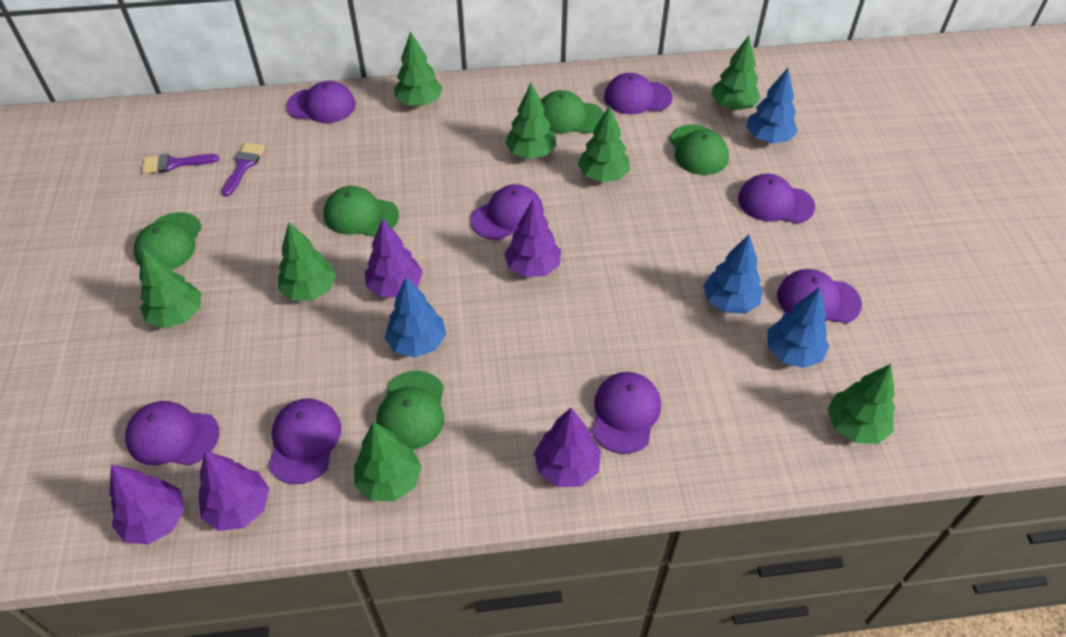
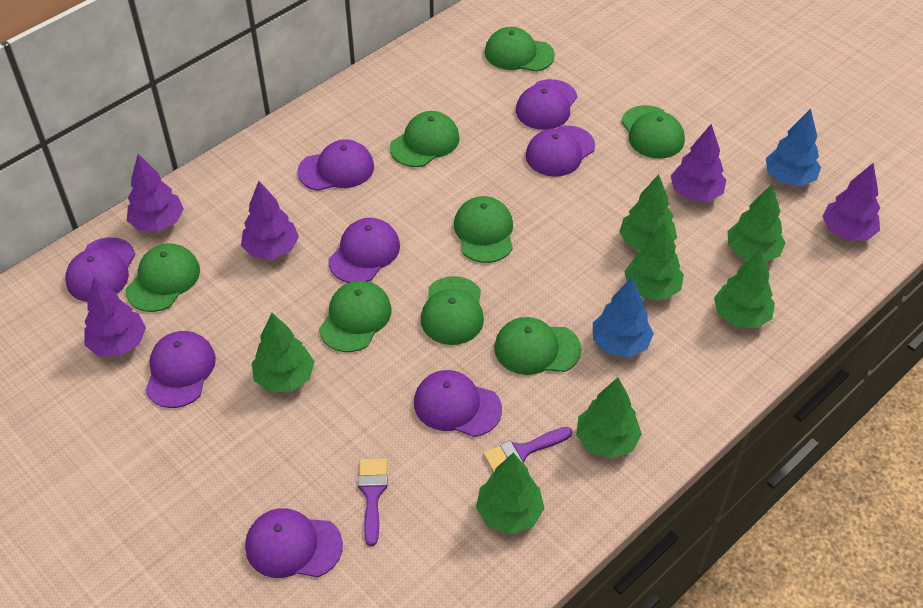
blue tree: 4 -> 2
green cap: 5 -> 8
green tree: 8 -> 7

